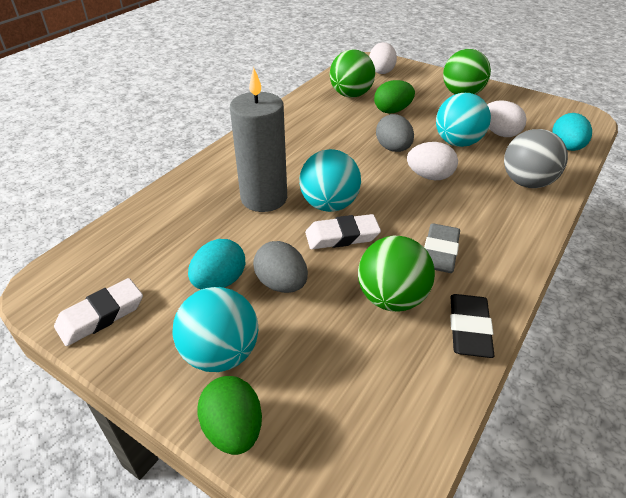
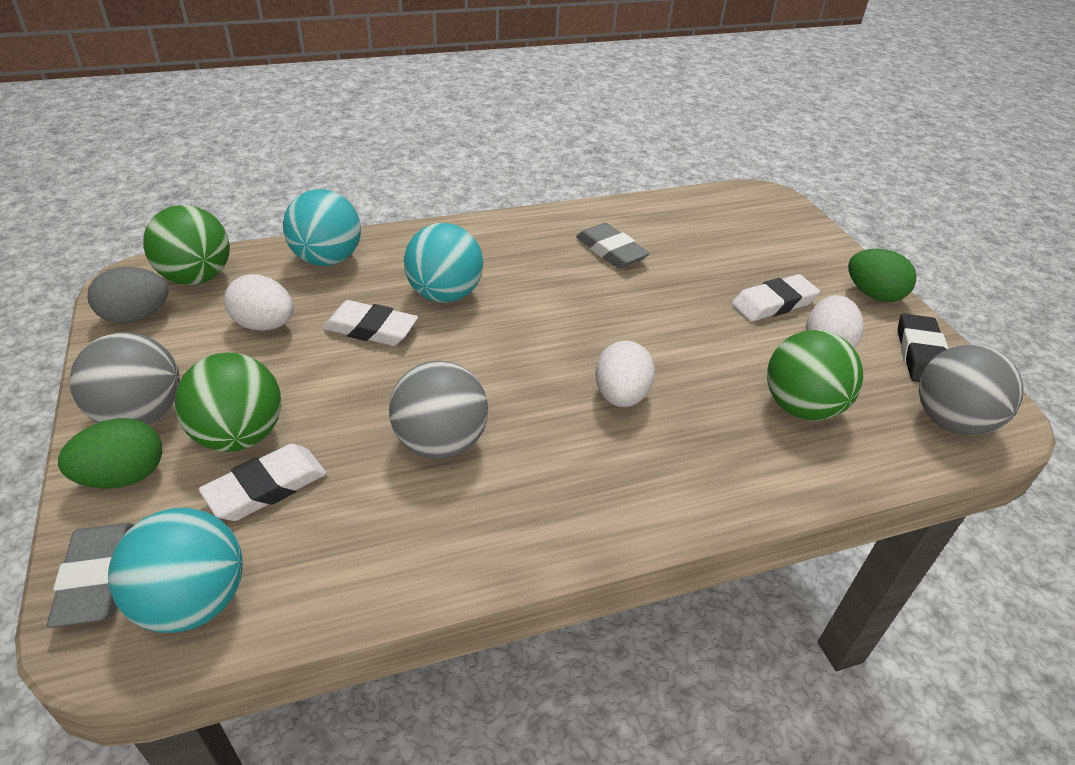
grey ball: 1 -> 3
grey candle: 1 -> 0
grey egg: 2 -> 1
grey eraser: 1 -> 2
turquoise egg: 2 -> 0
white eraser: 2 -> 3

